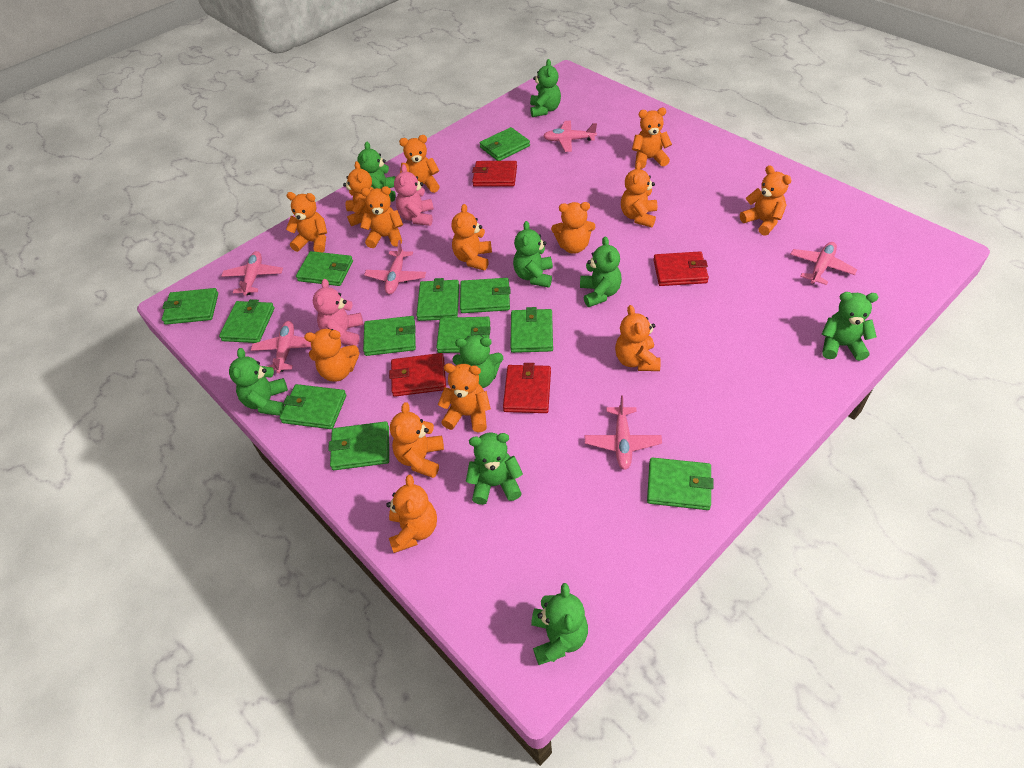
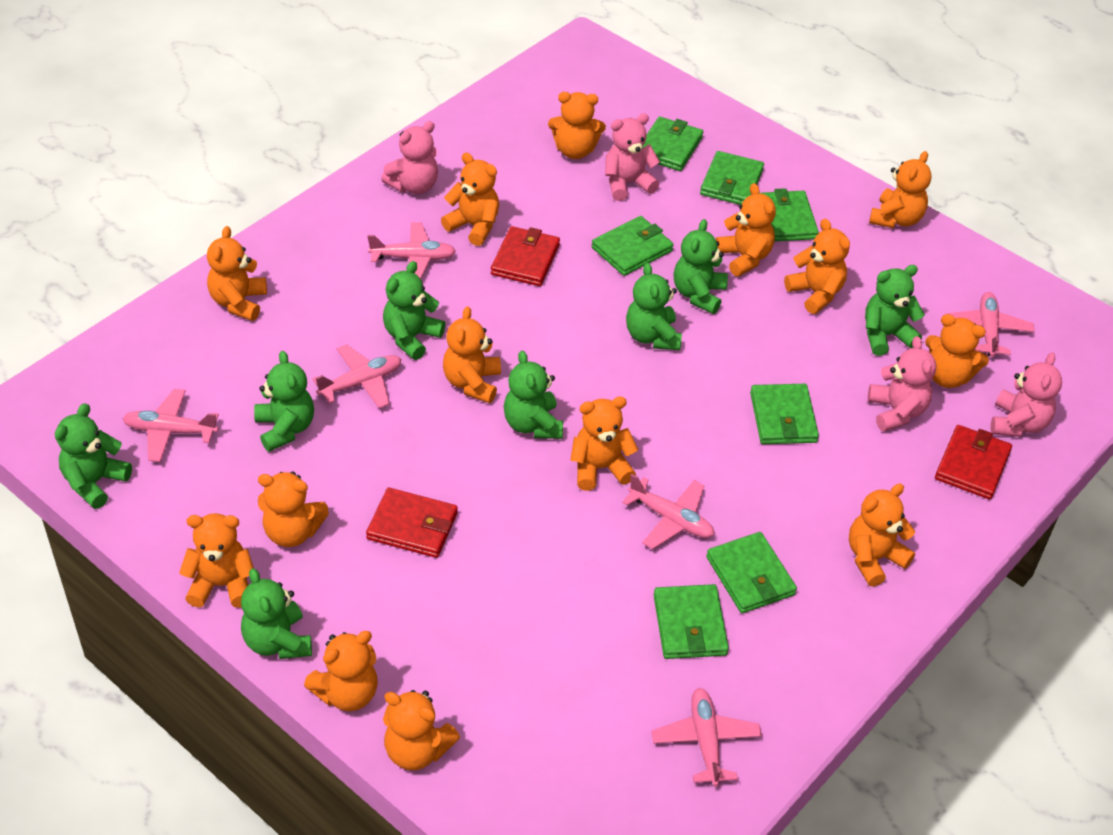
green teddy bear: 9 -> 8
green wallet: 12 -> 7
pink teddy bear: 2 -> 4
red wallet: 4 -> 3

